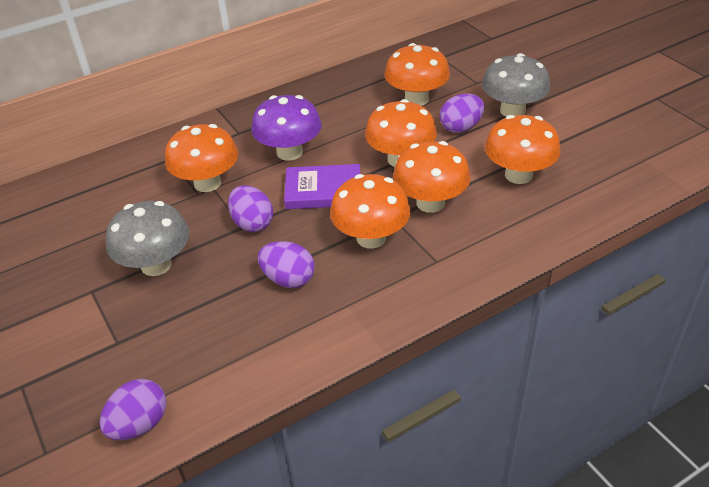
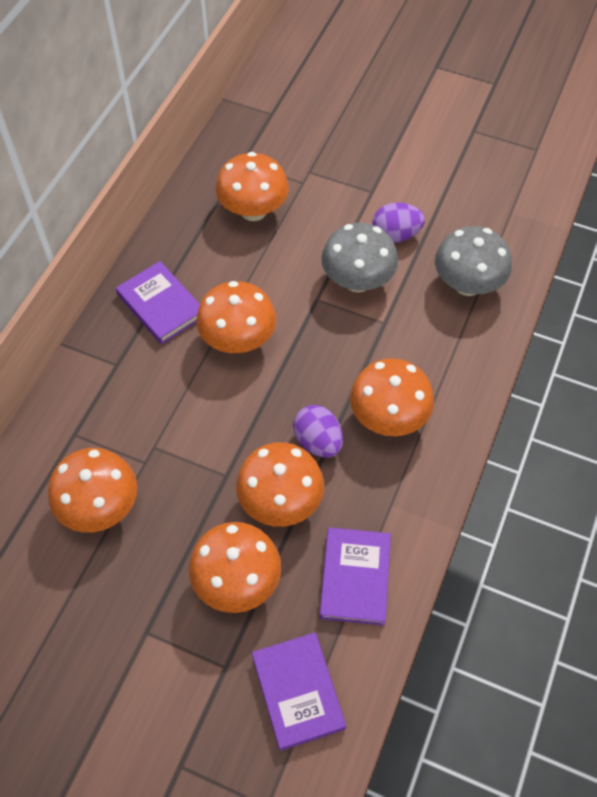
purple book: 1 -> 3
purple egg: 4 -> 2
purple mushroom: 1 -> 0

